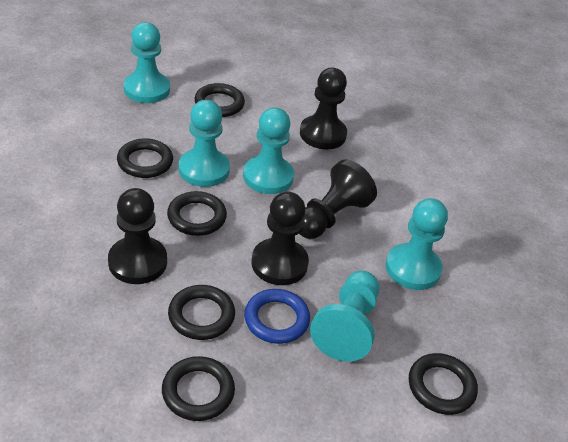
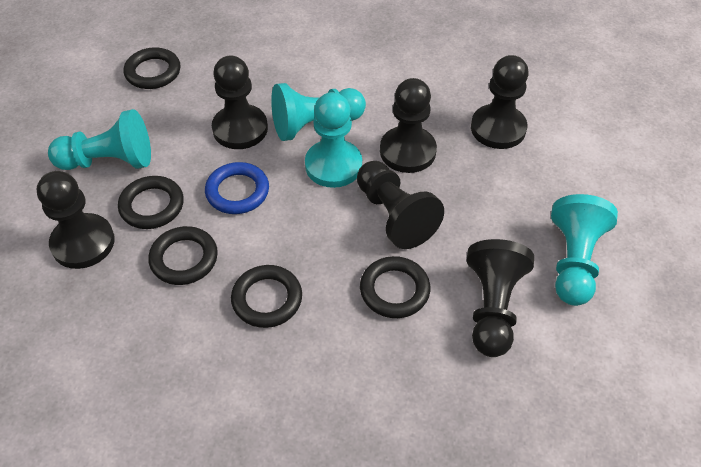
black pawn: 4 -> 6
black ring: 6 -> 5
turquoise pawn: 5 -> 4

